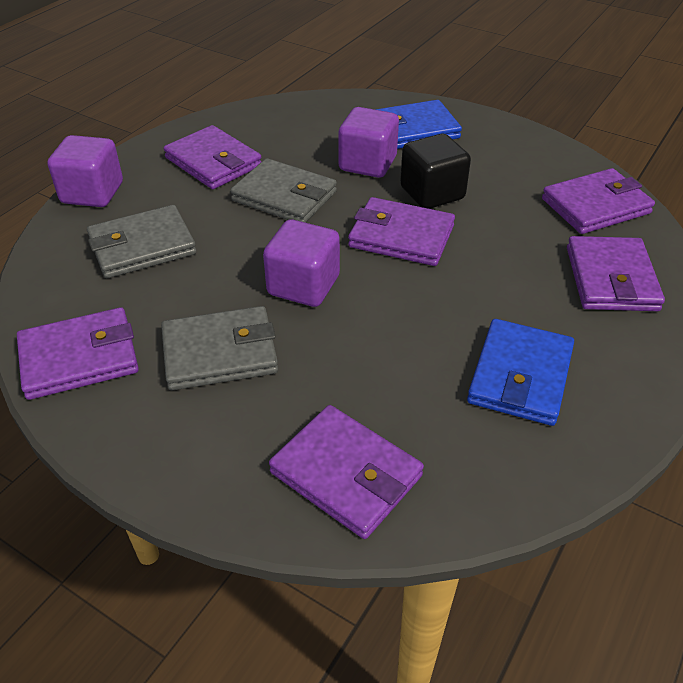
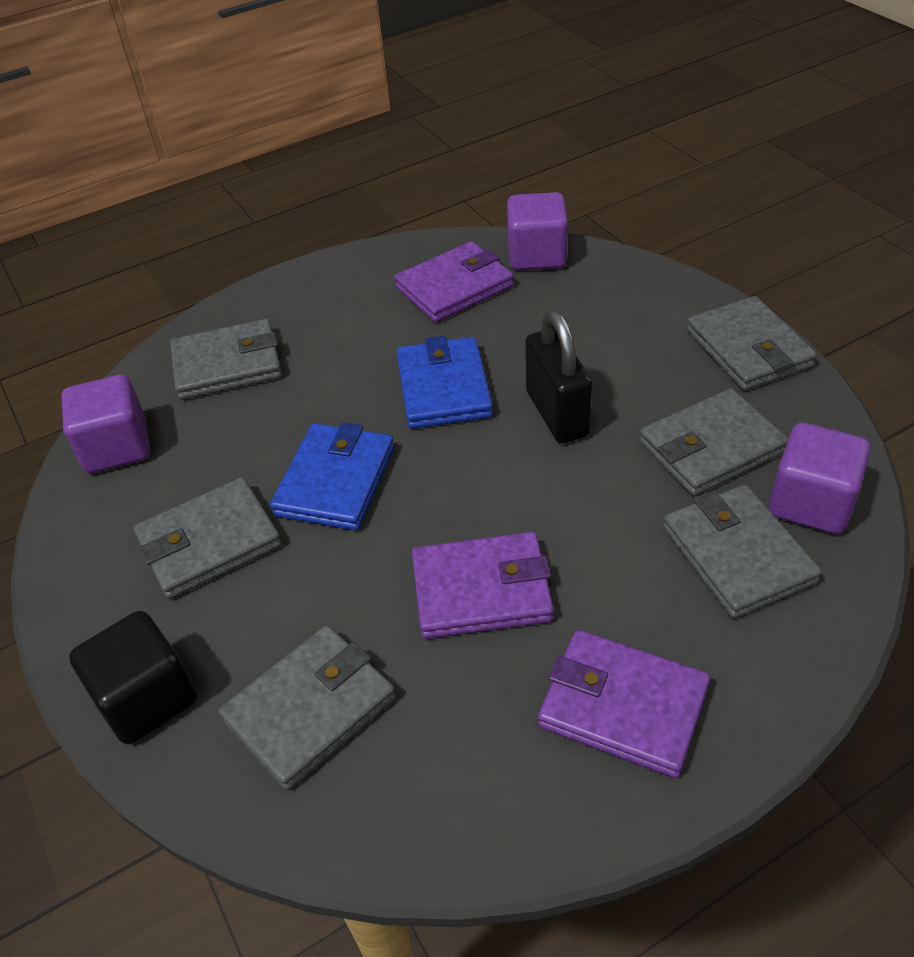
black padlock: 0 -> 1
grey wallet: 3 -> 6
purple wallet: 6 -> 3

